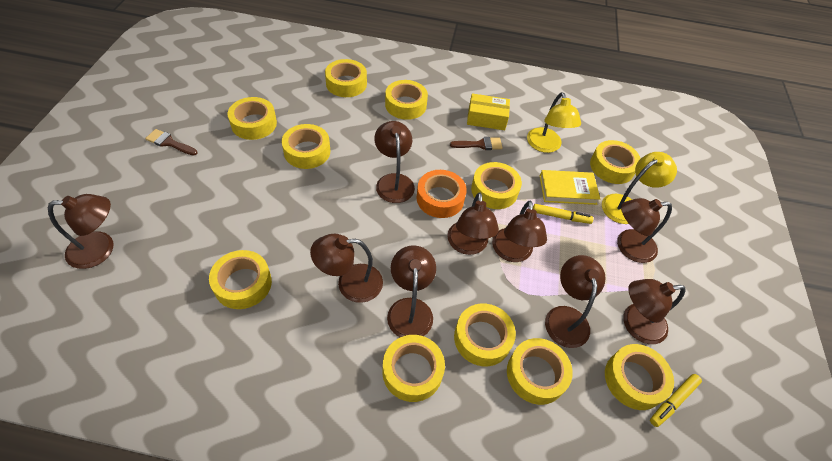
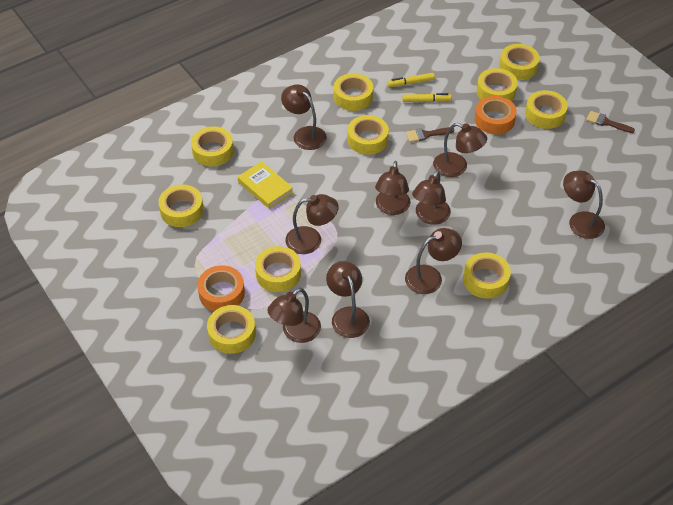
orange tape: 1 -> 2
yellow box: 1 -> 0
yellow lamp: 2 -> 0
yellow tape: 11 -> 10

